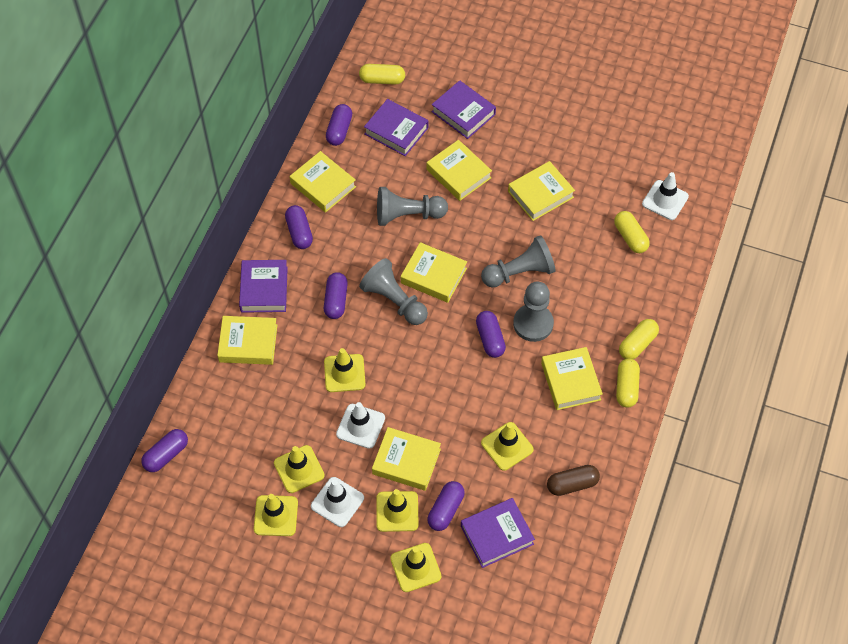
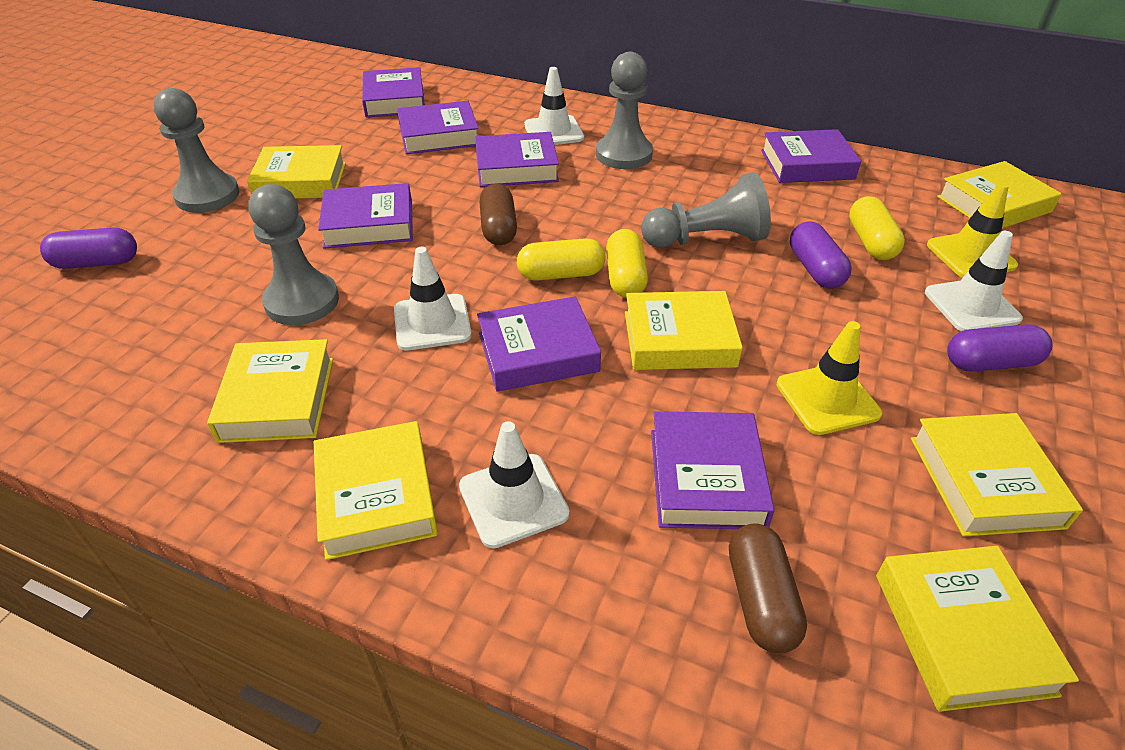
brown capsule: 1 -> 2
purple book: 4 -> 7
purple capsule: 6 -> 3
white traffic cone: 3 -> 4
yellow capsule: 4 -> 3
yellow traffic cone: 6 -> 2

